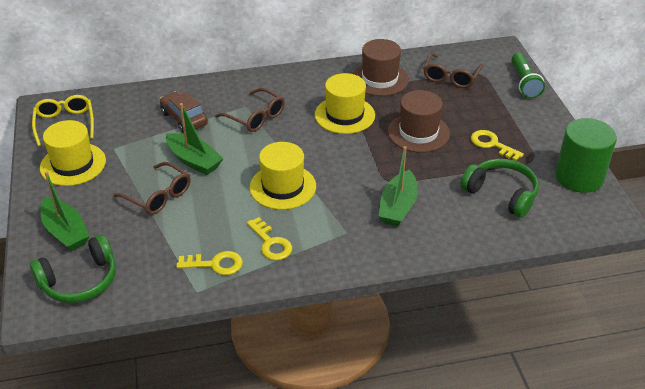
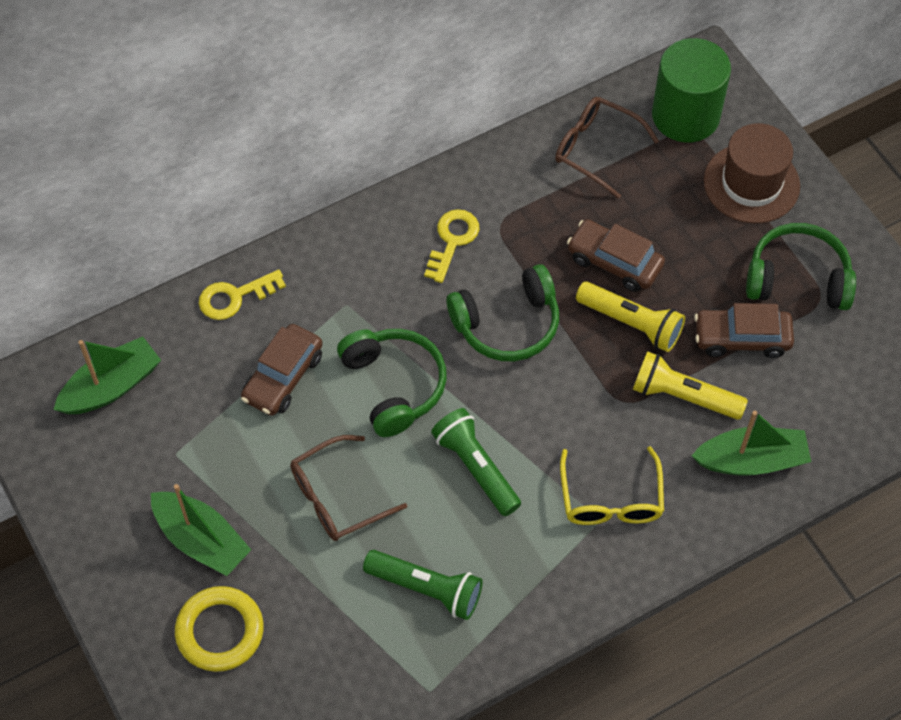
brown car: 1 -> 3
brown glasses: 3 -> 2
brown hat: 2 -> 1
green flashlight: 1 -> 2
green headphones: 2 -> 3
yellow flashlight: 0 -> 2
yellow hat: 3 -> 0
yellow key: 3 -> 2
yellow ring: 0 -> 1

